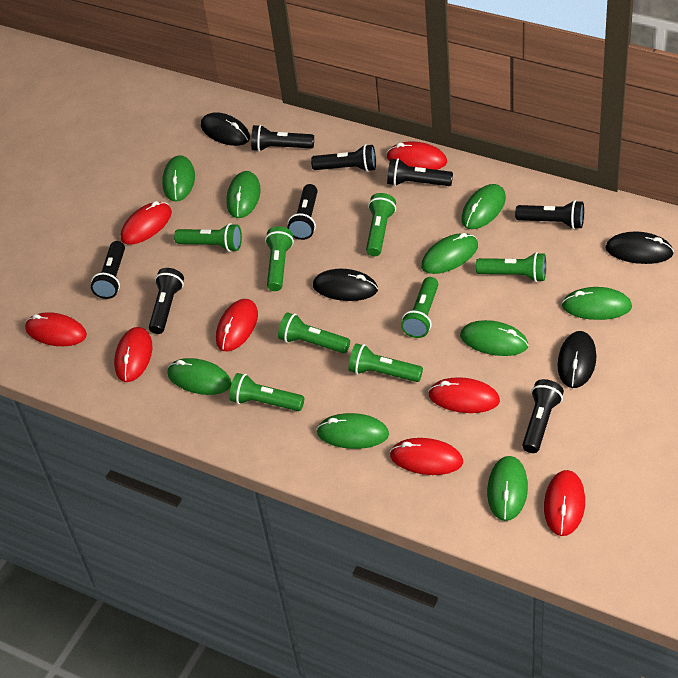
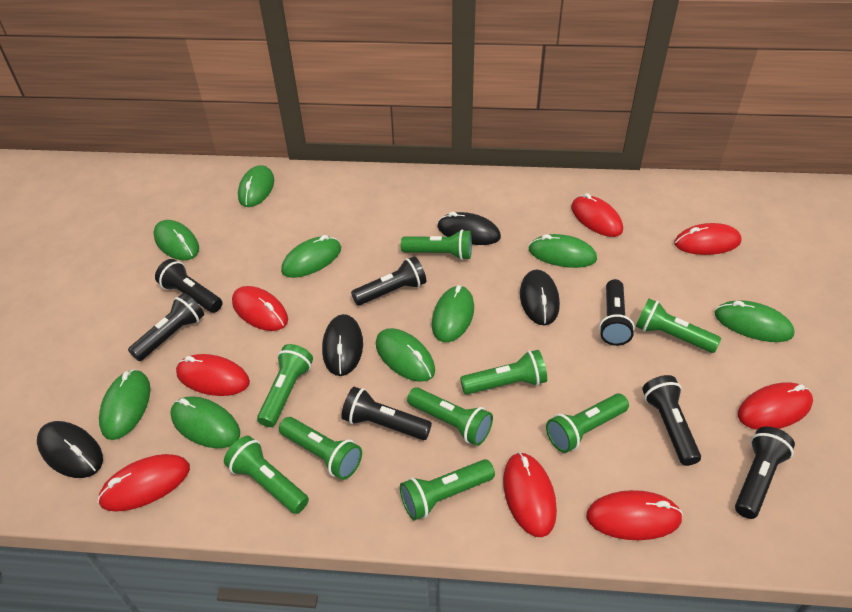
black flashlight: 8 -> 7
green flashlight: 8 -> 9

